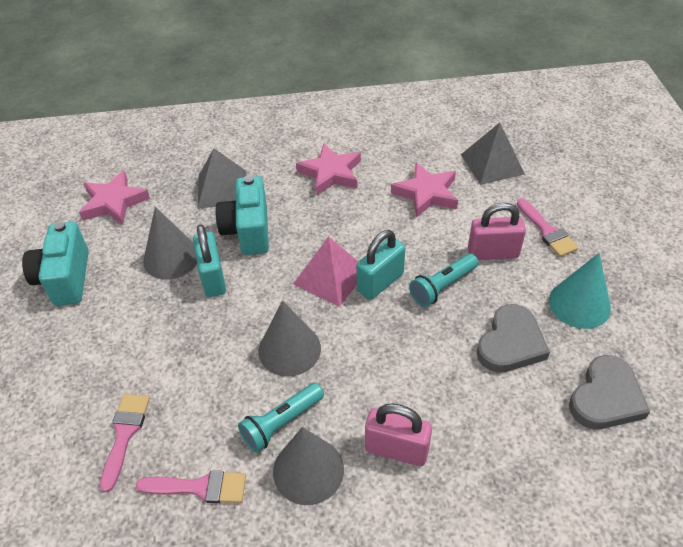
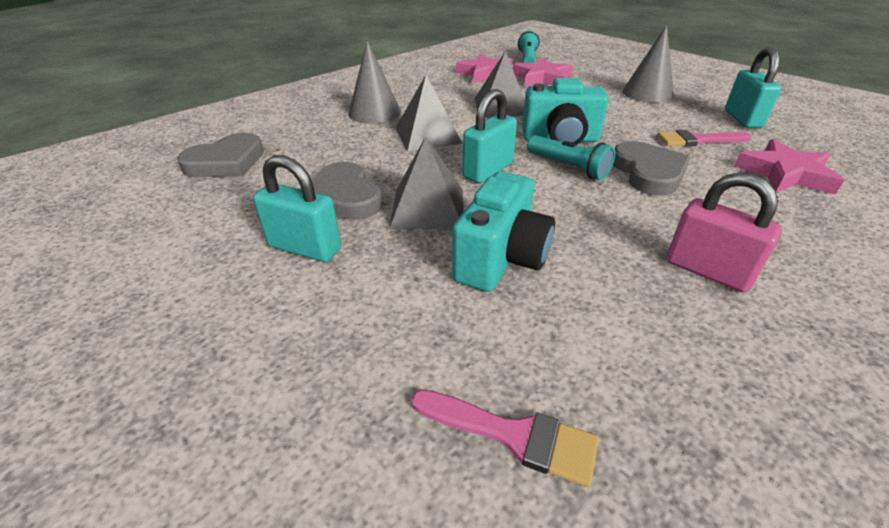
grey cone: 3 -> 2
grey heart: 2 -> 3
grey pyramid: 2 -> 3
pink brush: 3 -> 2
pink padlock: 2 -> 1
pink pyramid: 1 -> 0
turquoise cone: 1 -> 0
turquoise padlock: 2 -> 3

